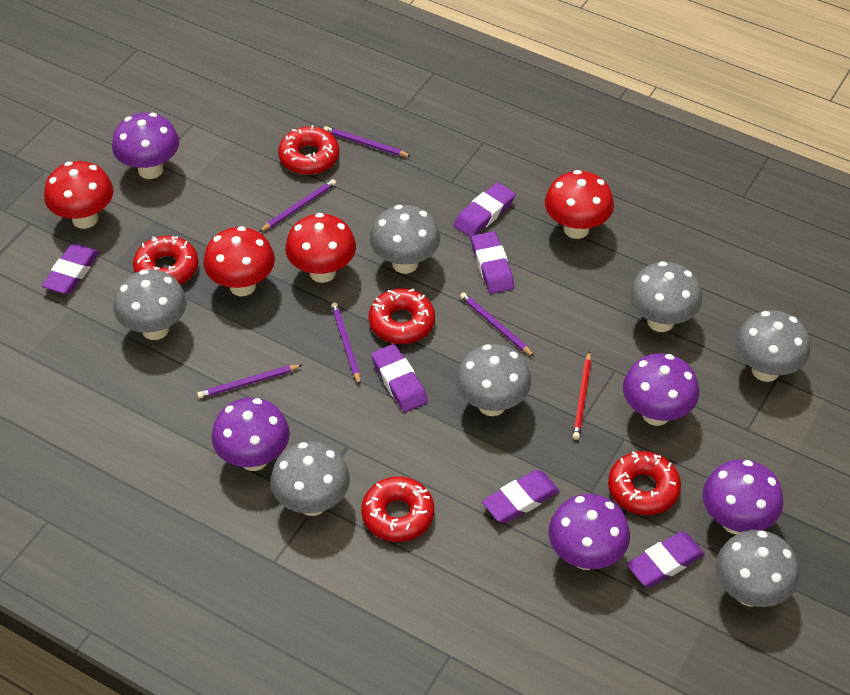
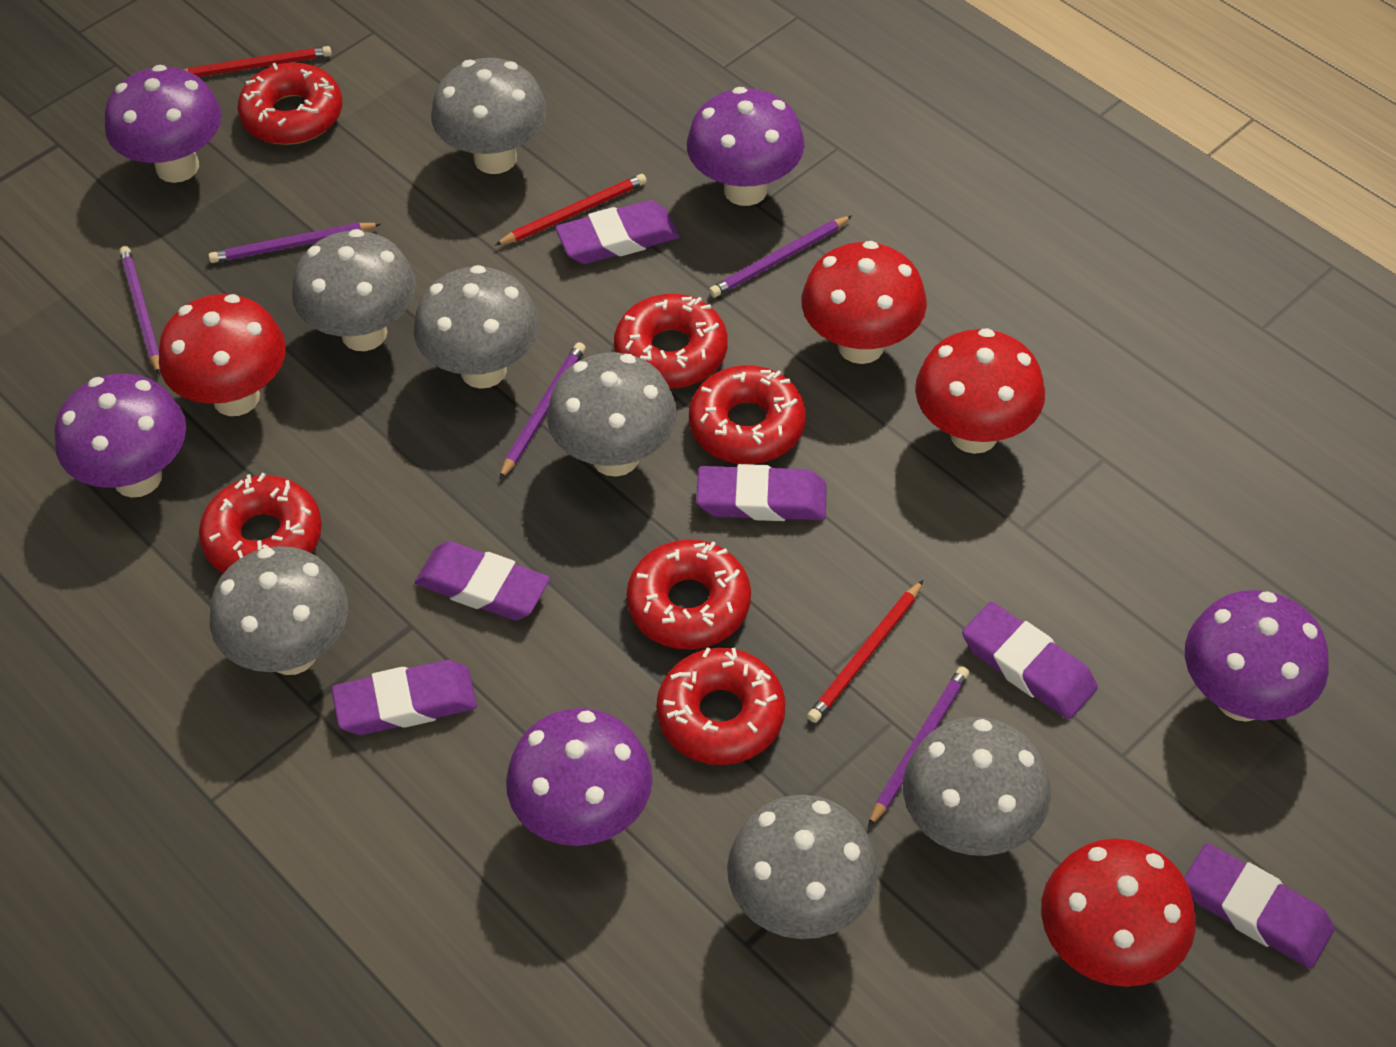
red donut: 5 -> 6
red pencil: 1 -> 3

